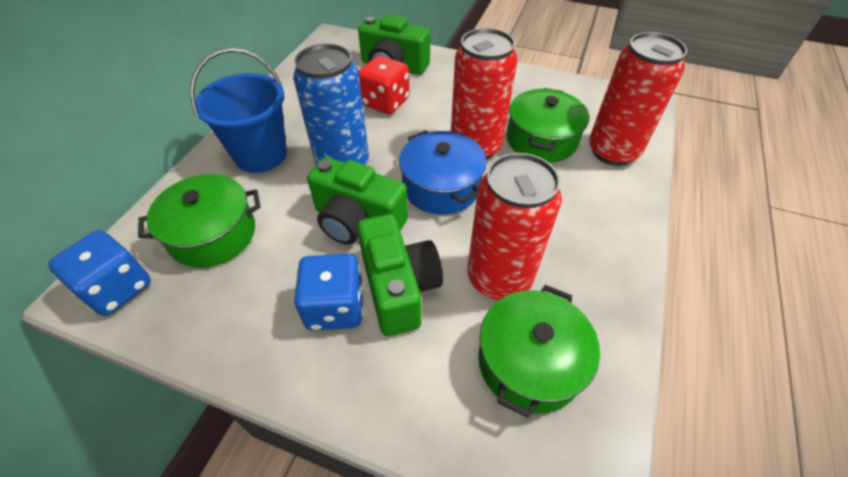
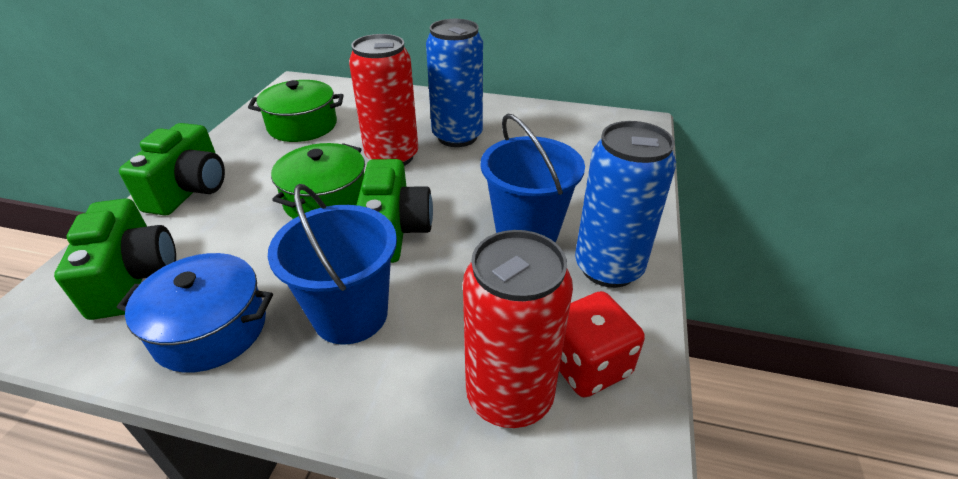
blue bucket: 1 -> 2
blue can: 1 -> 2
blue dice: 2 -> 0
green pot: 3 -> 2
red can: 3 -> 2

